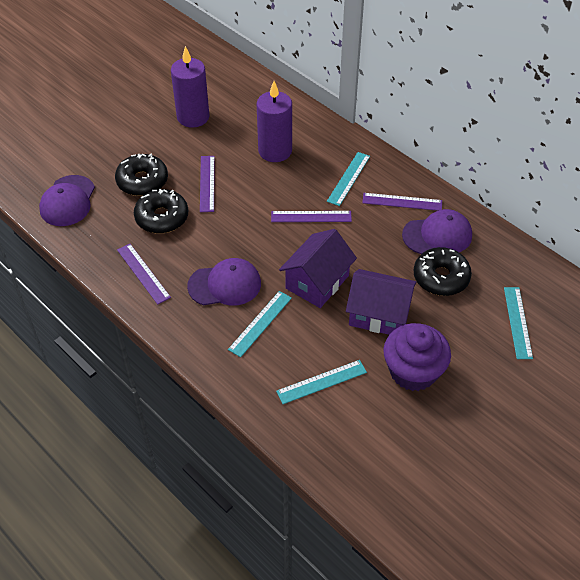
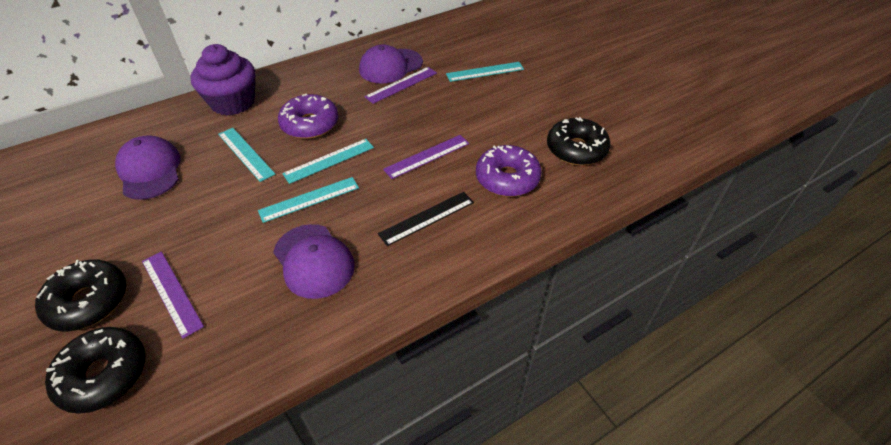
black ruler: 0 -> 1
purple candle: 2 -> 0
purple donut: 0 -> 2
purple house: 2 -> 0
purple ruler: 4 -> 3

